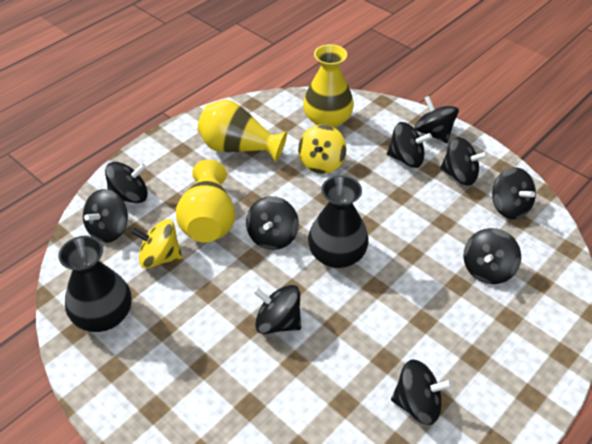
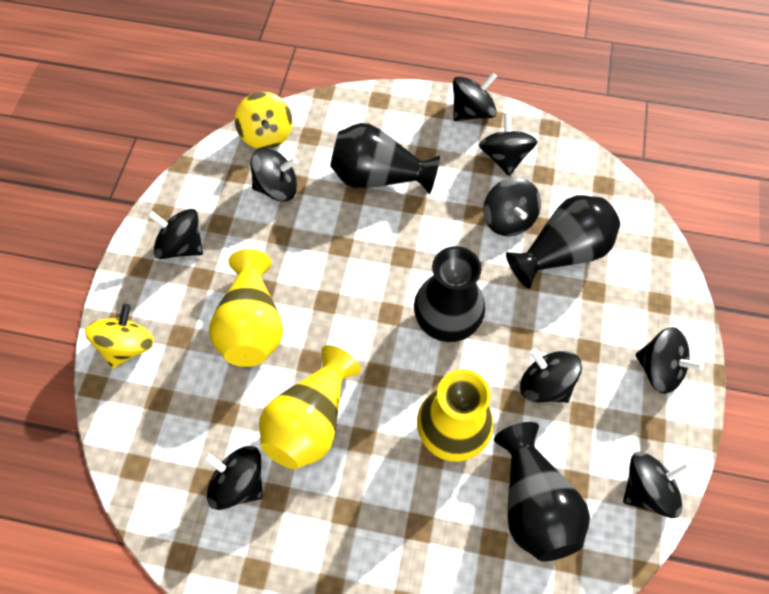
black spinning top: 10 -> 9
black vase: 2 -> 4

